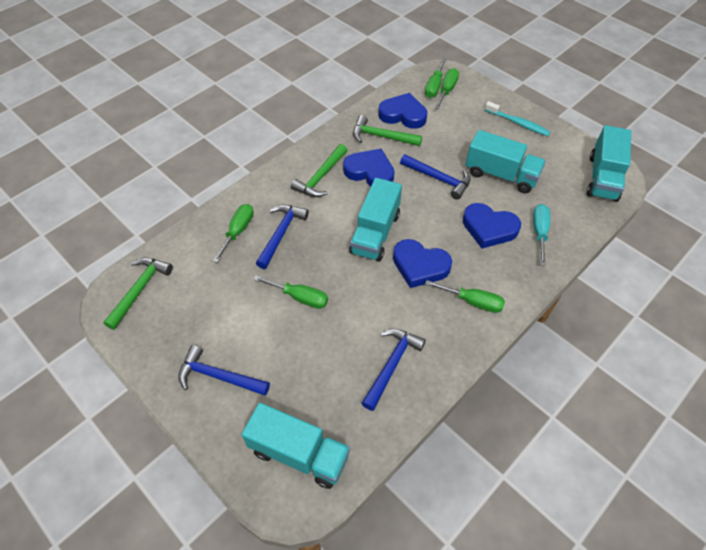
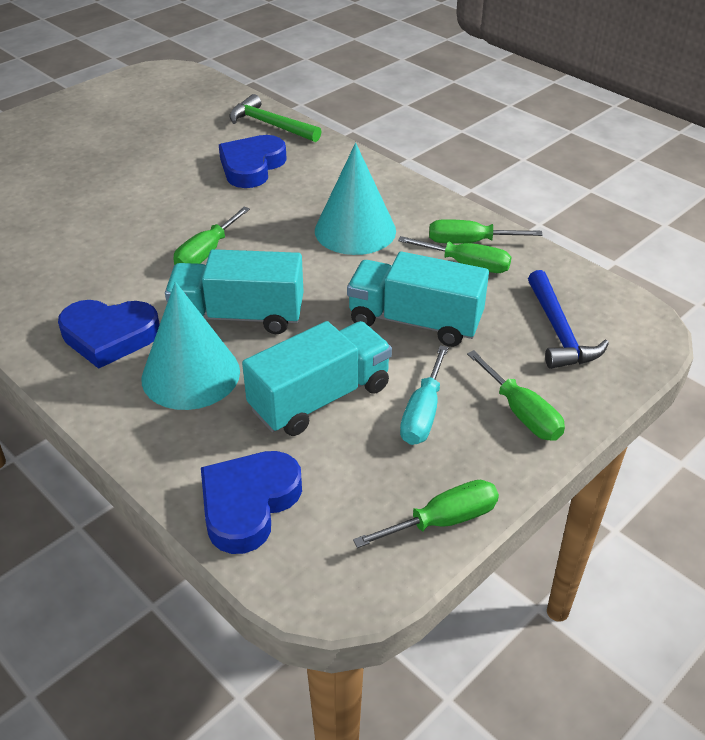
blue hammer: 4 -> 1
blue heart: 4 -> 3
green hammer: 3 -> 1
turquoise cone: 0 -> 2
turquoise toothbrush: 1 -> 0
turquoise truck: 4 -> 3

